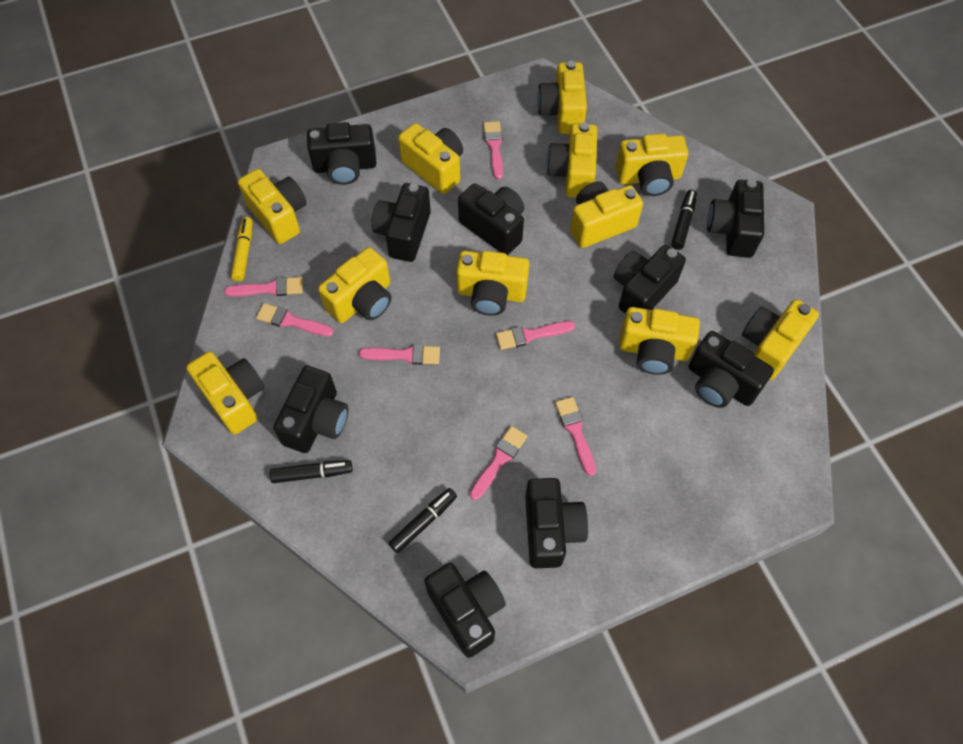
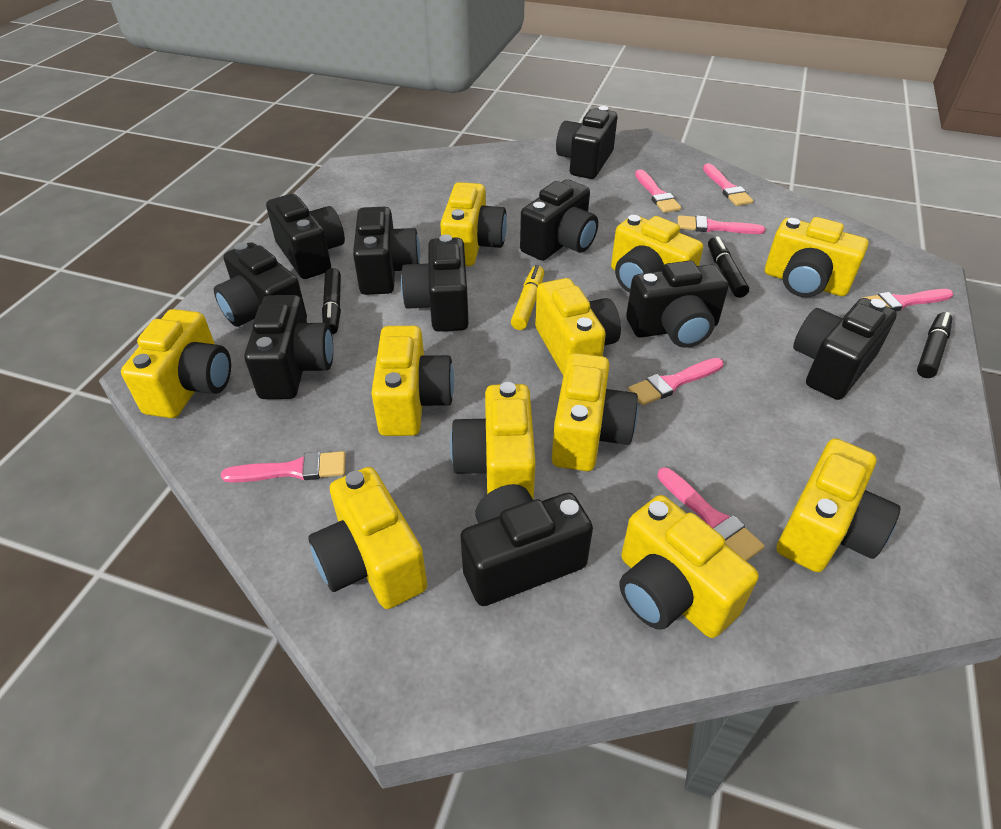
black camera: 9 -> 10

